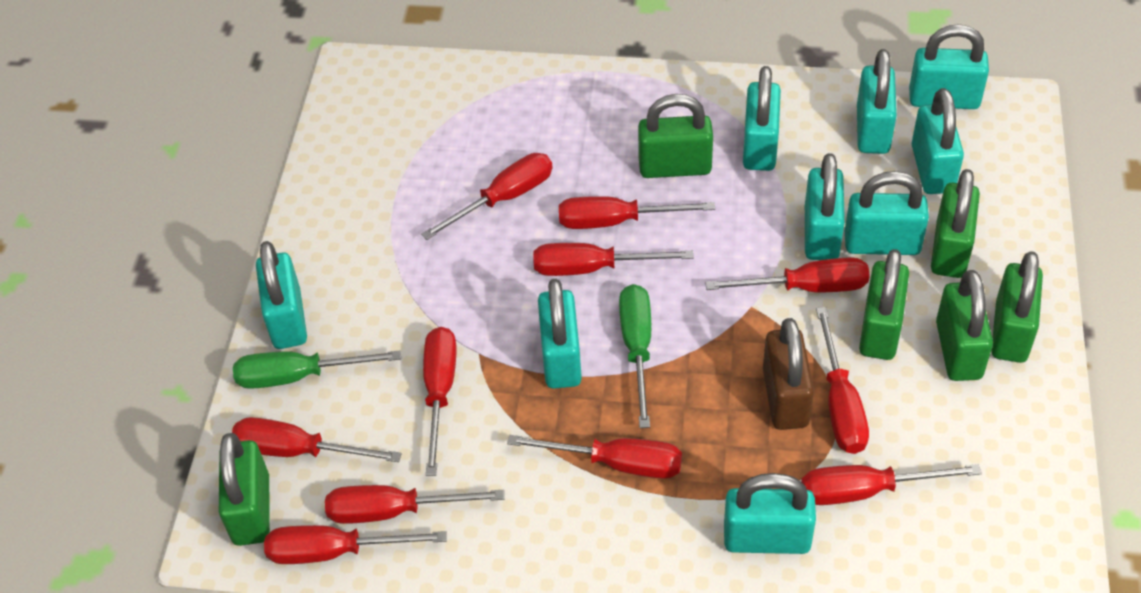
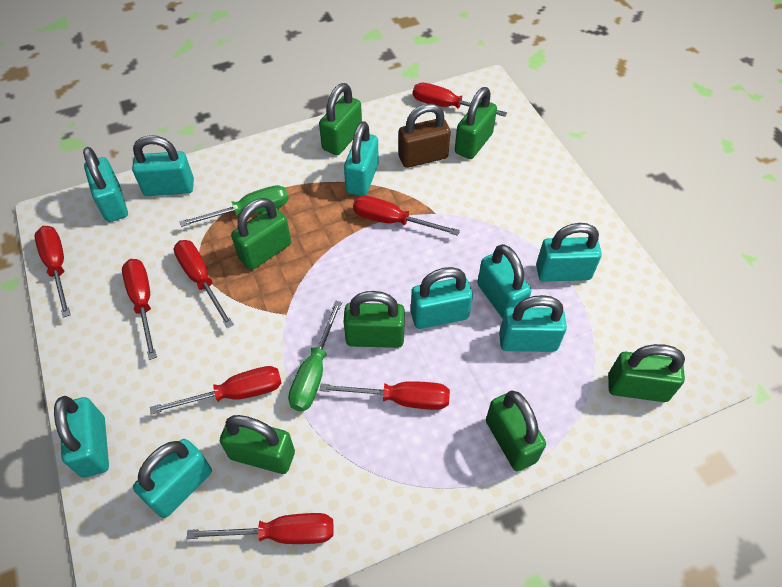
green padlock: 6 -> 7
red screwdriver: 11 -> 8

